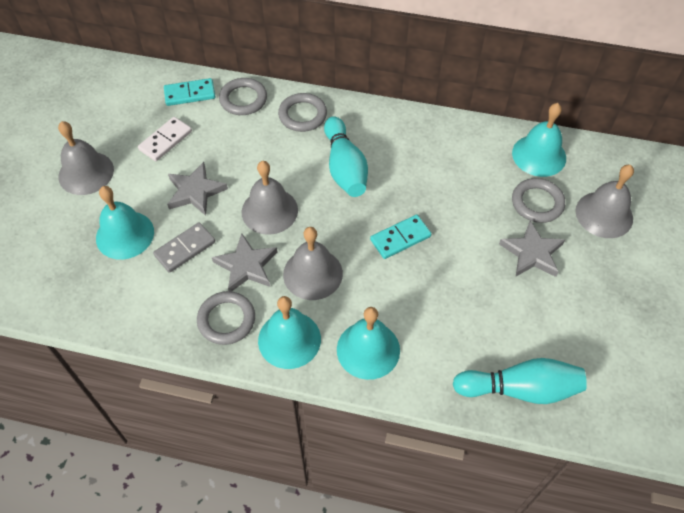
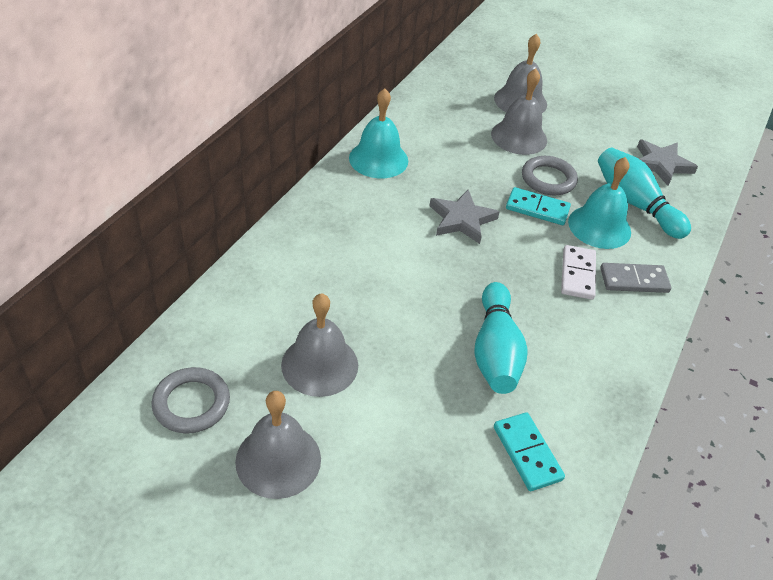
grey ring: 4 -> 2
grey star: 3 -> 2
turquoise bell: 4 -> 2

